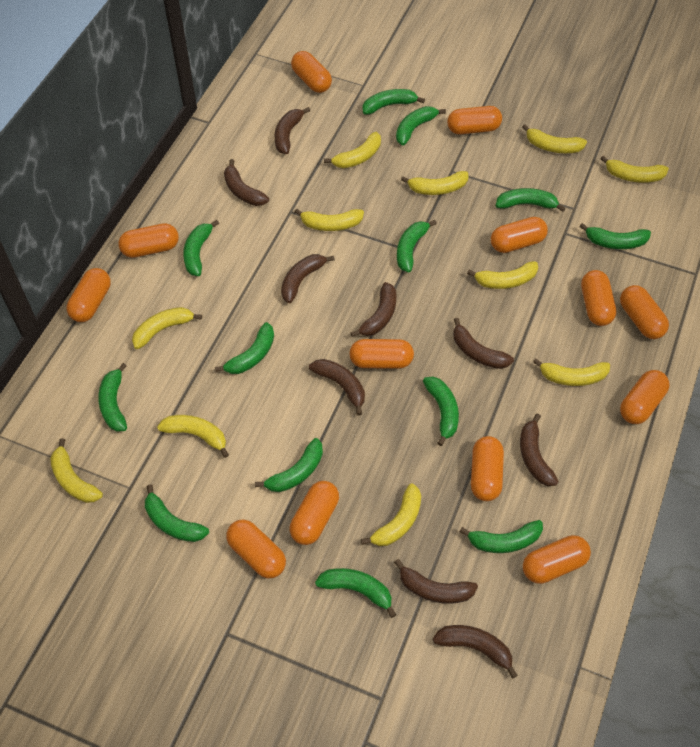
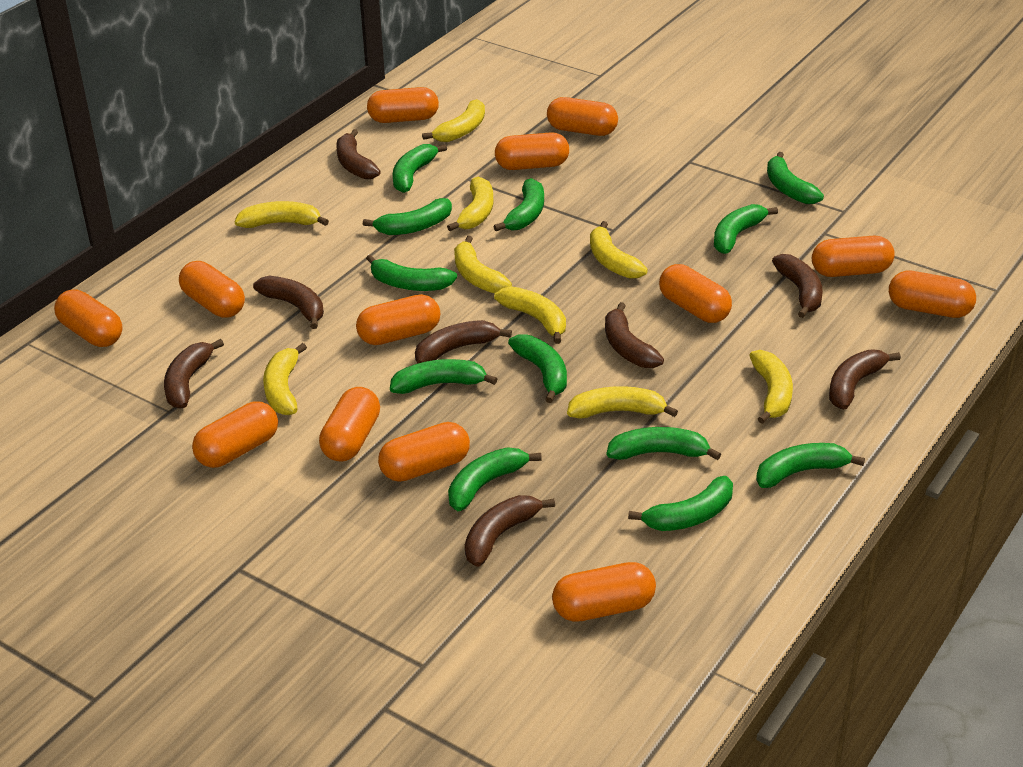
brown banana: 9 -> 8
green banana: 13 -> 12
yellow banana: 11 -> 9

